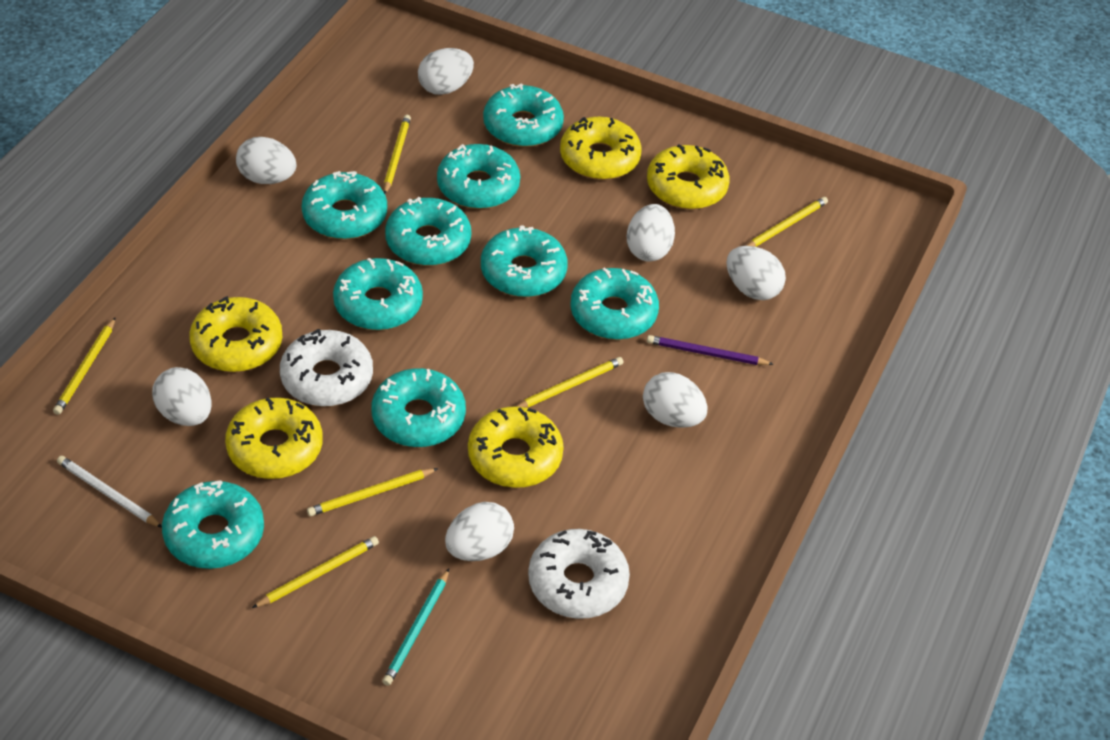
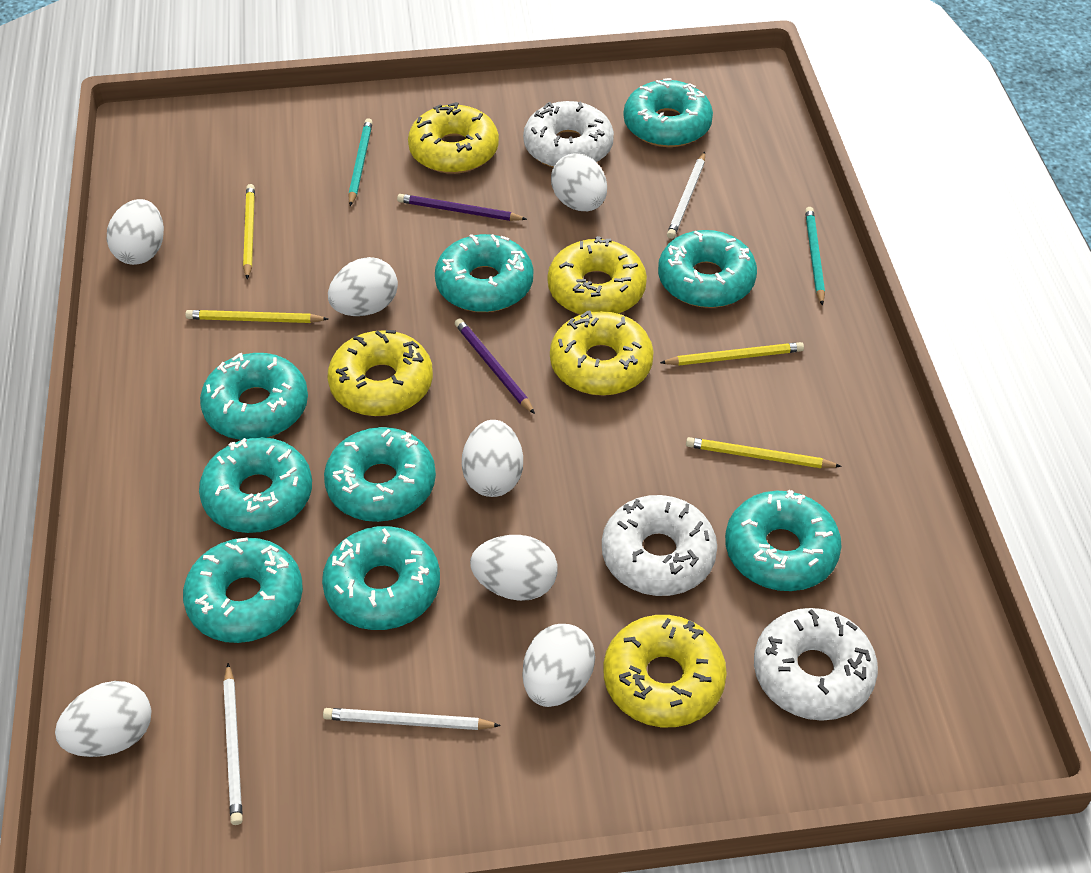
purple pencil: 1 -> 2
turquoise pencil: 1 -> 2
white donut: 2 -> 3
white pencil: 1 -> 3
yellow pencil: 6 -> 4

